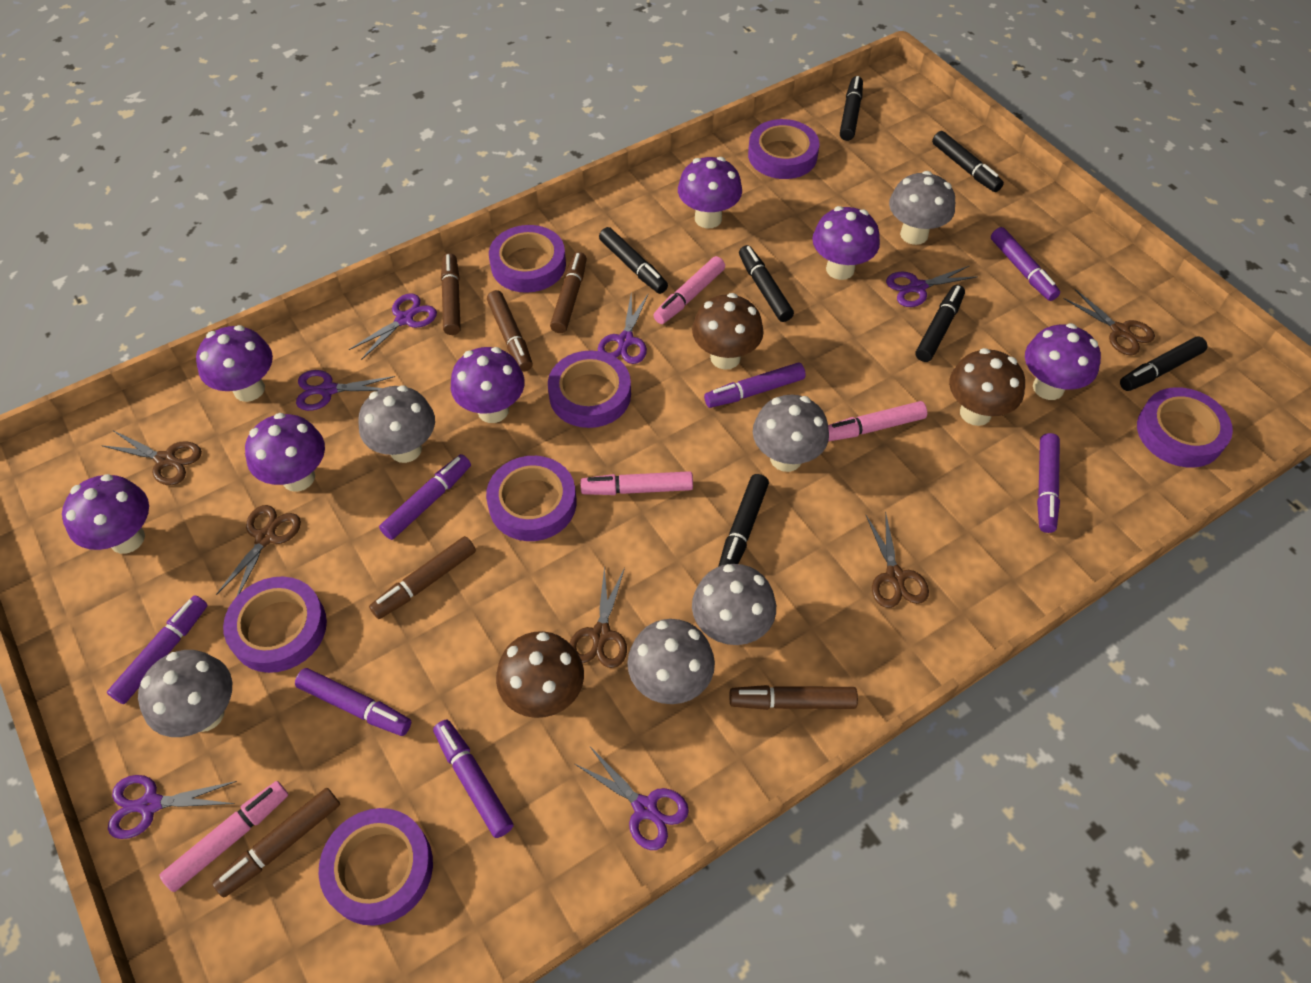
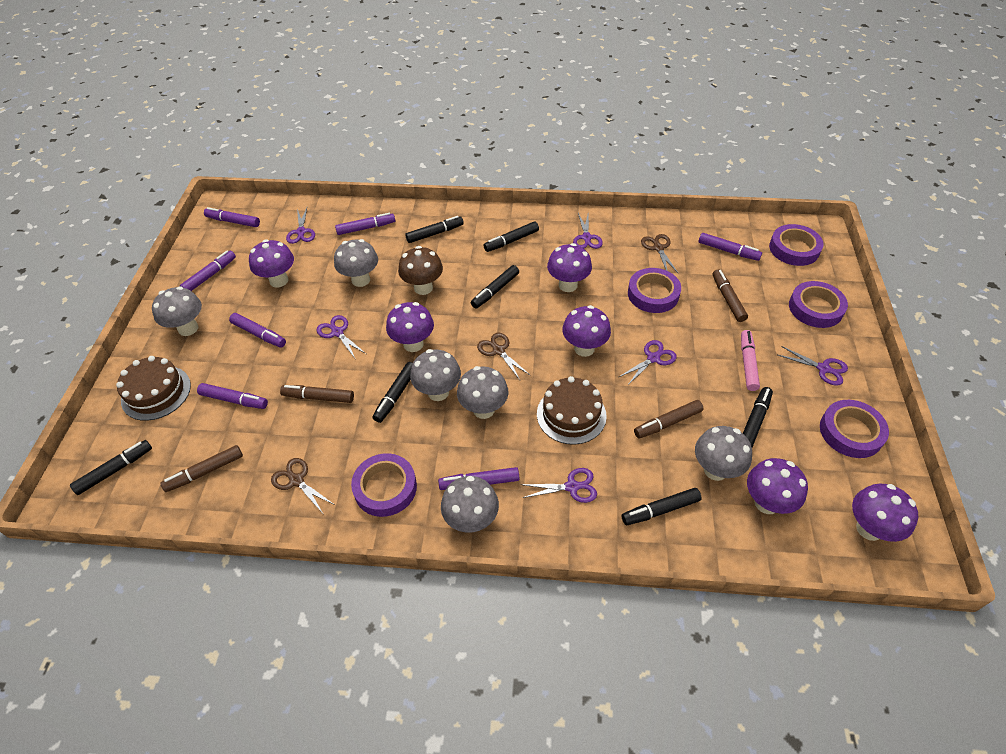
brown cake: 0 -> 2
brown marker: 6 -> 4
brown mushroom: 3 -> 1
brown scissors: 5 -> 3
pink marker: 4 -> 1
purple mushroom: 7 -> 6
purple tape: 7 -> 5

